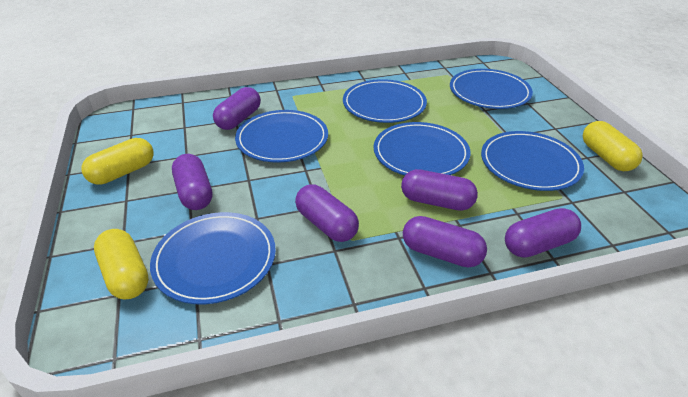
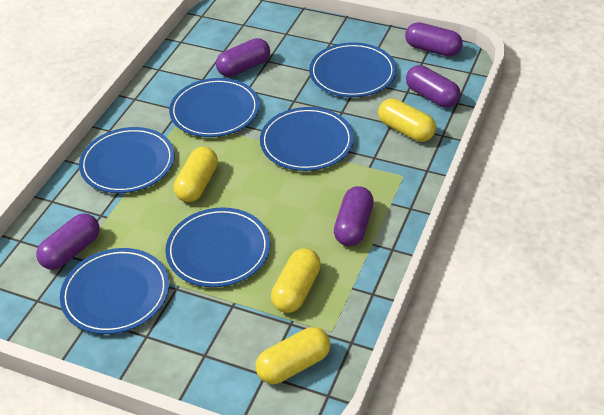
purple capsule: 6 -> 5
yellow capsule: 3 -> 4

